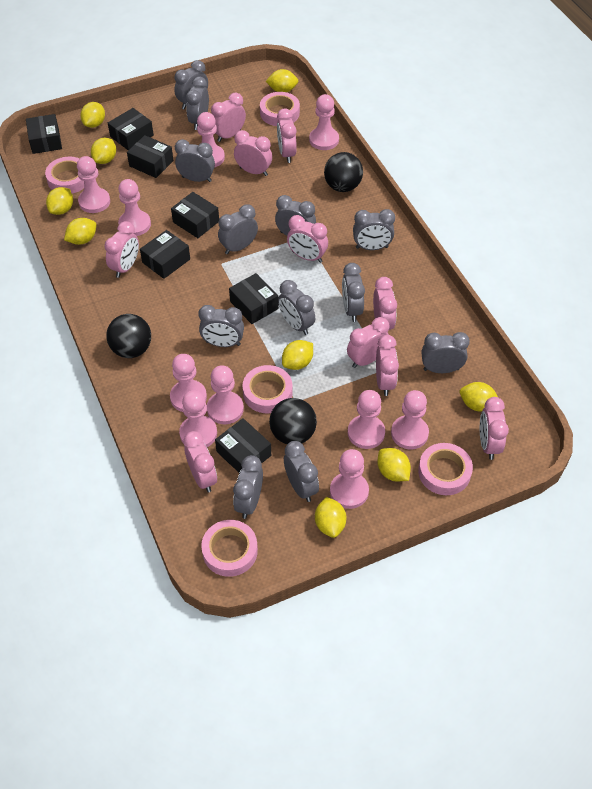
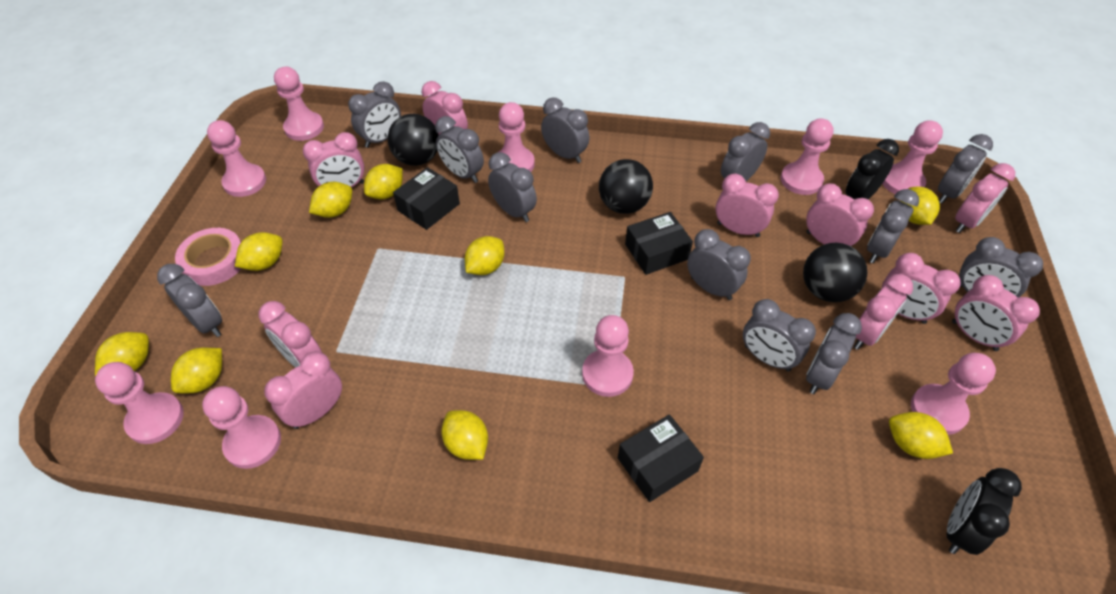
black box: 7 -> 3
black clock: 0 -> 2
pink pawn: 10 -> 9
pink tape: 5 -> 1

